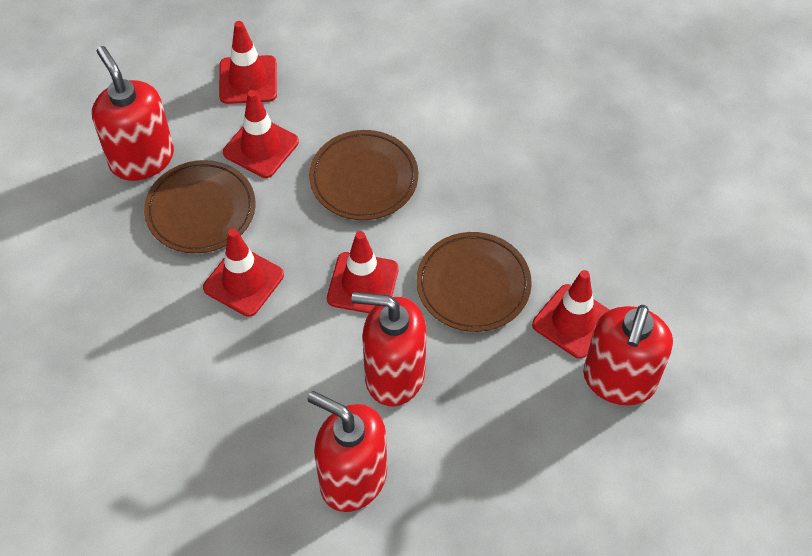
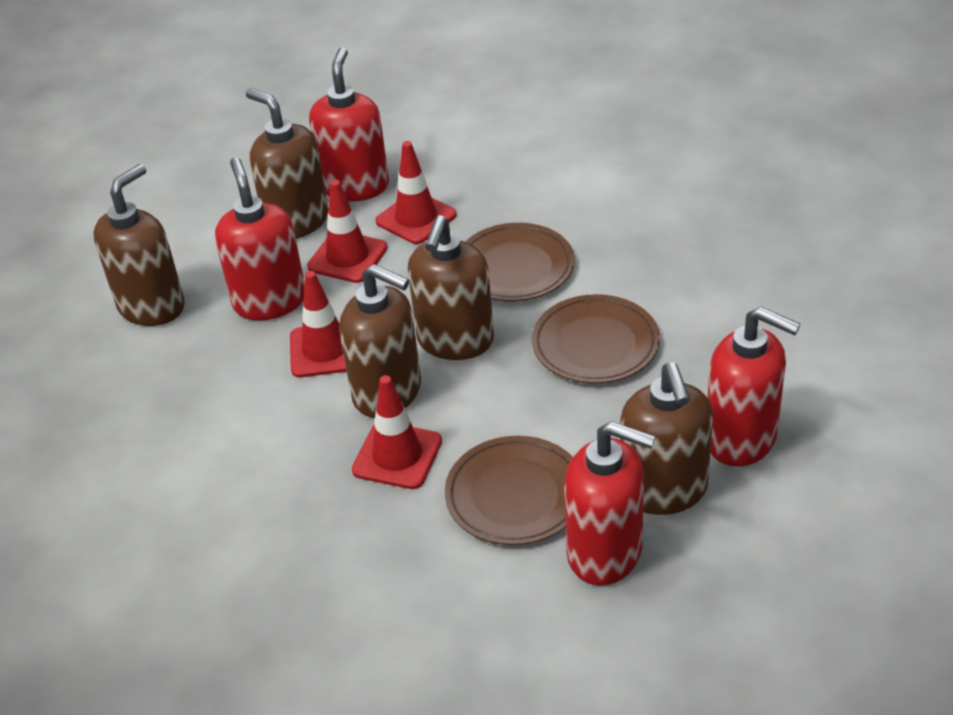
brown soap dispenser: 0 -> 5
red traffic cone: 5 -> 4

